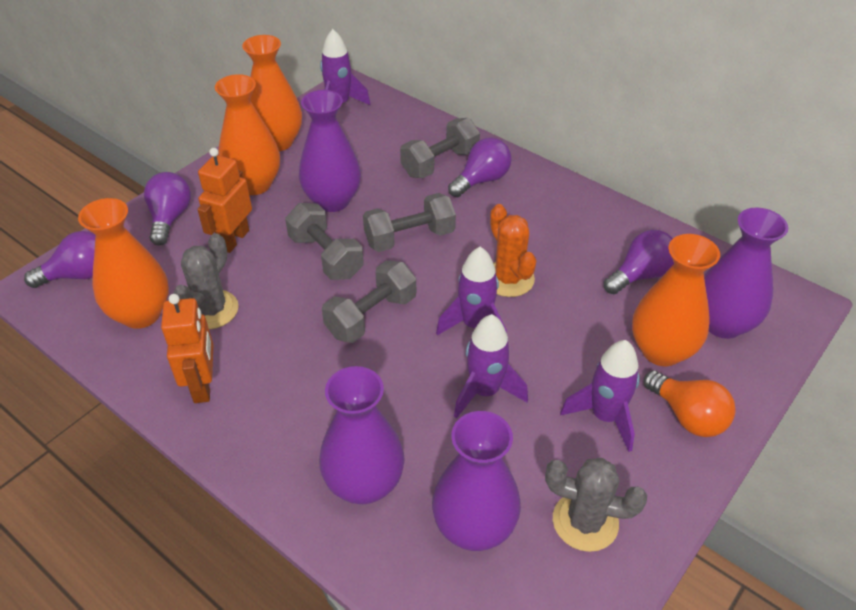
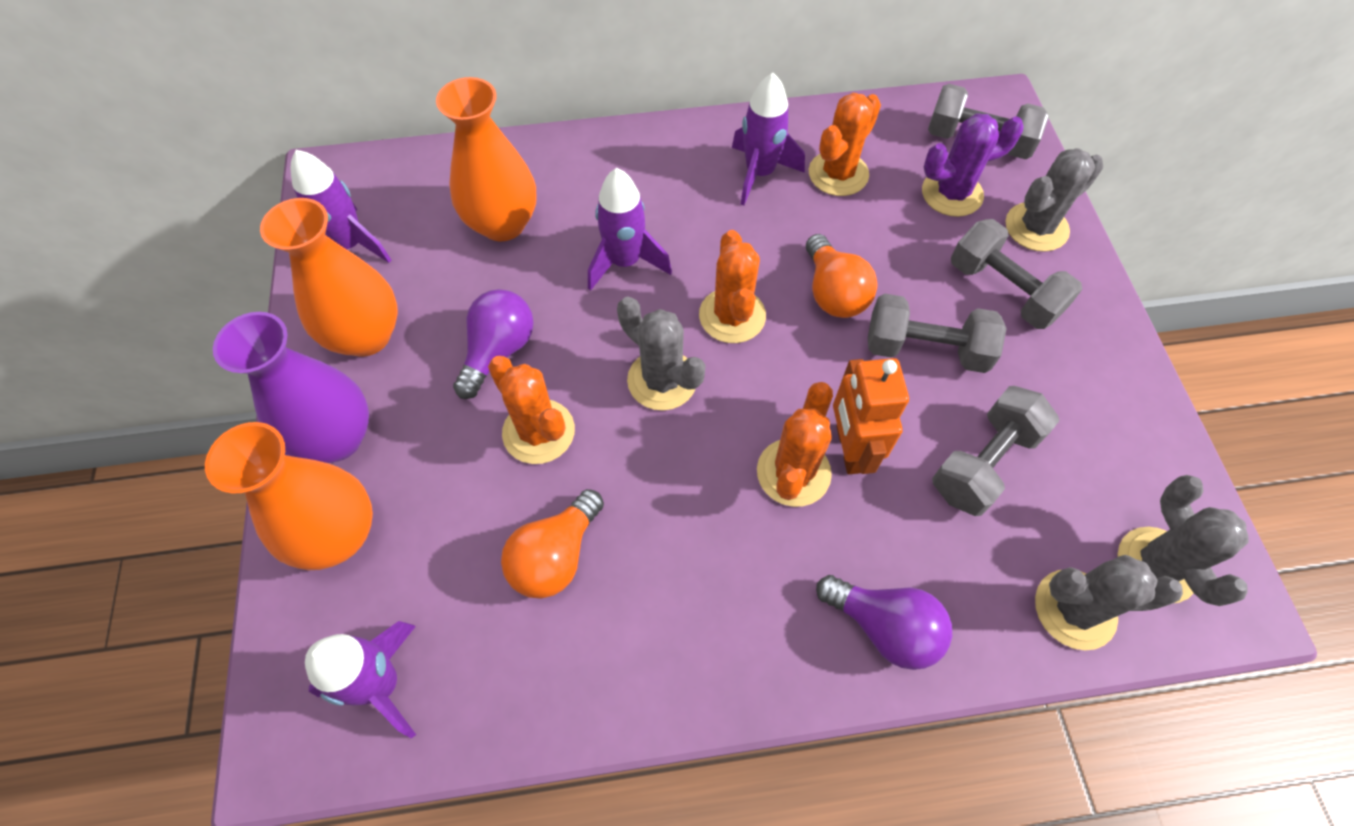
grey cactus: 2 -> 4
orange cactus: 1 -> 4
orange light bulb: 1 -> 2
orange robot: 2 -> 1
orange vase: 4 -> 3
purple cactus: 0 -> 1
purple light bulb: 4 -> 2
purple vase: 4 -> 1

